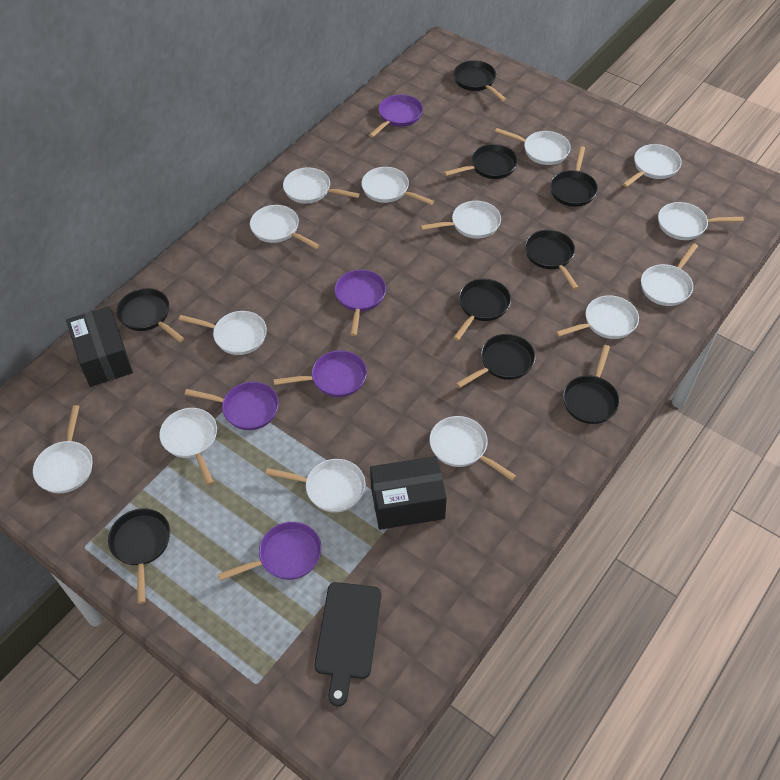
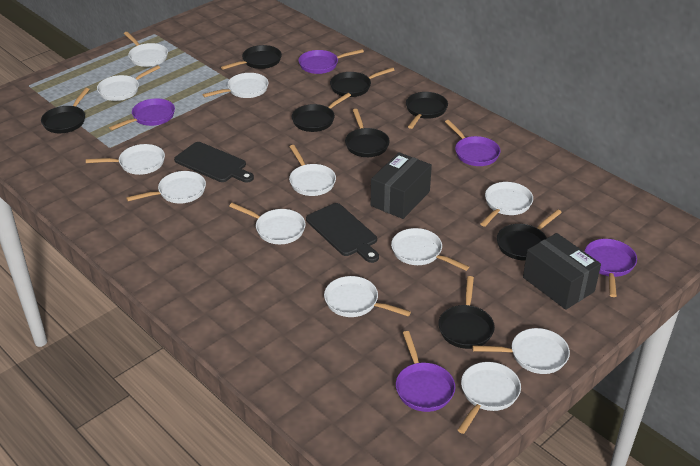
black cutting board: 1 -> 2
black pan: 9 -> 8
white pan: 14 -> 12

